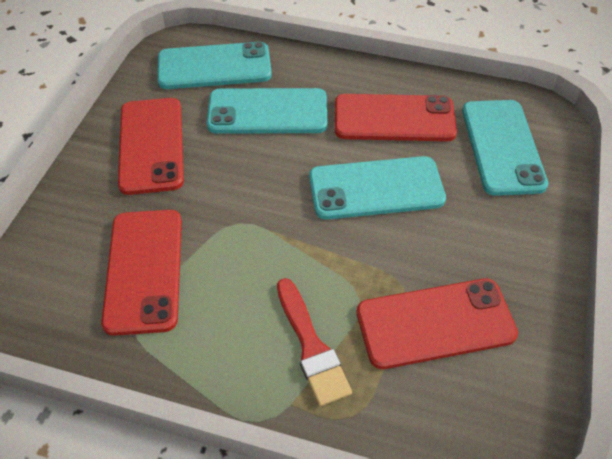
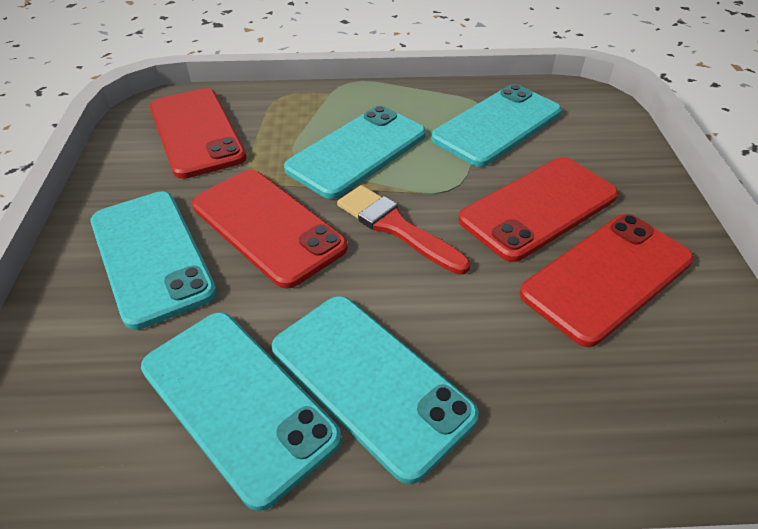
turquoise phone: 4 -> 5

